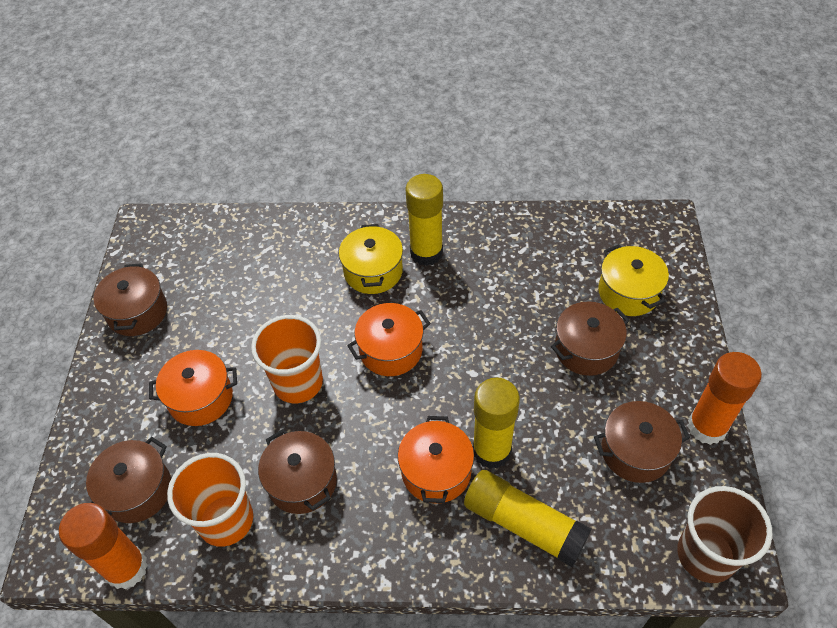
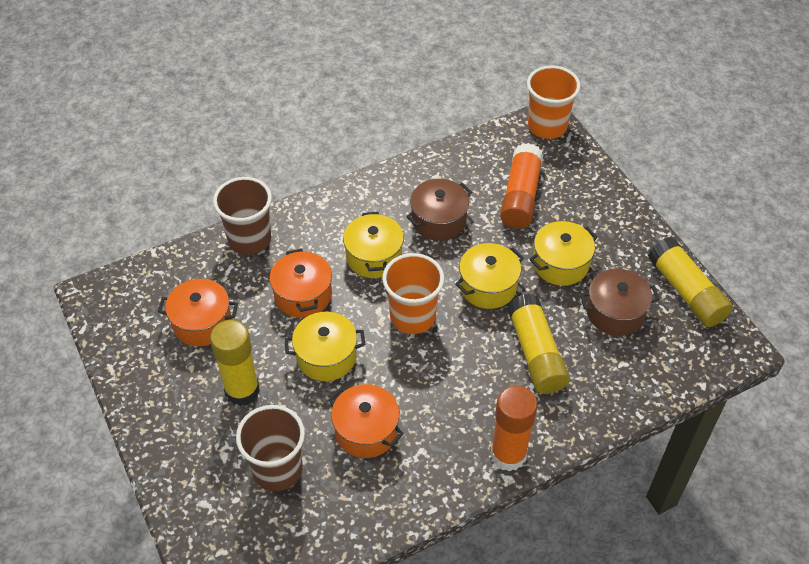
brown cup: 1 -> 2
brown pot: 5 -> 2
yellow pot: 2 -> 4

